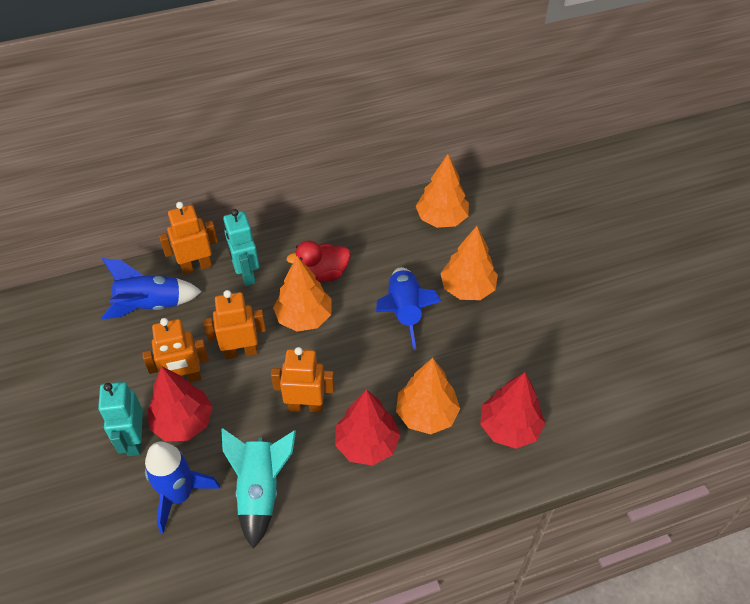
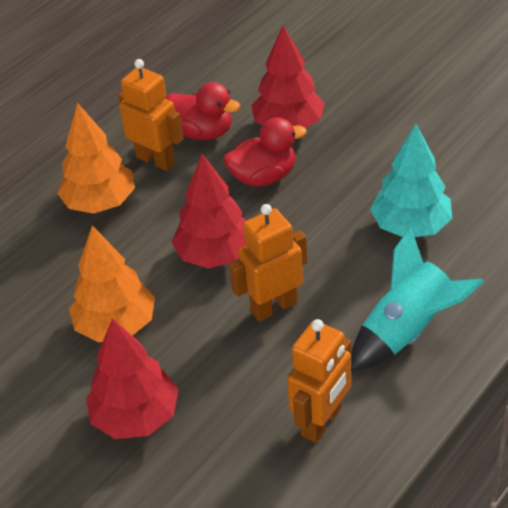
blue rocket: 3 -> 0
orange robot: 4 -> 3
orange tree: 4 -> 2
red duck: 1 -> 2
turquoise robot: 2 -> 0
turquoise tree: 0 -> 1

